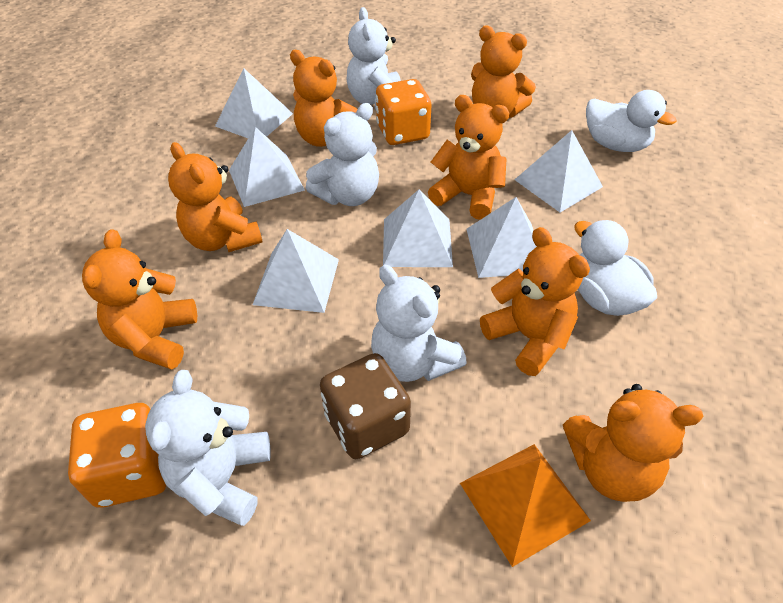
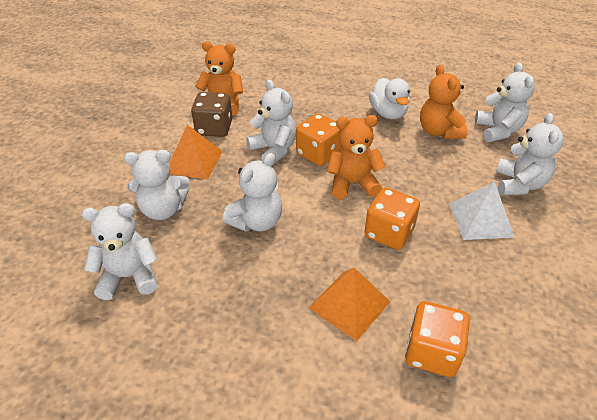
orange dice: 2 -> 3
orange pyramid: 1 -> 2
orange teddy bear: 7 -> 3
white duck: 2 -> 1
white pyramid: 6 -> 1
white teddy bear: 4 -> 6

